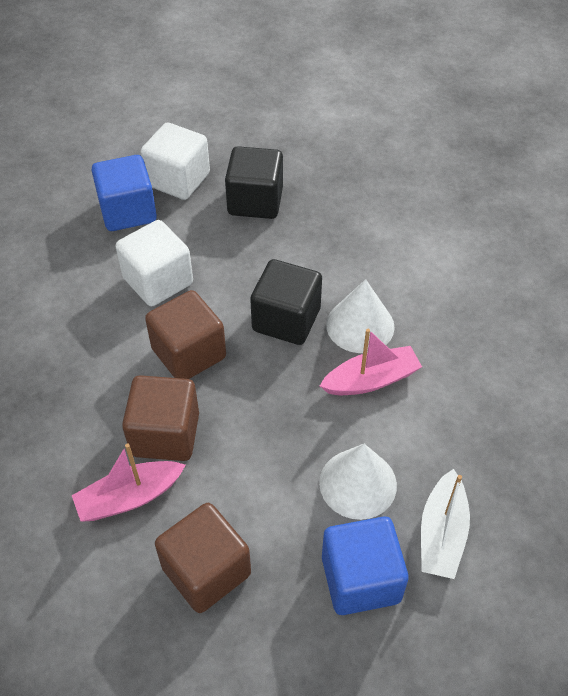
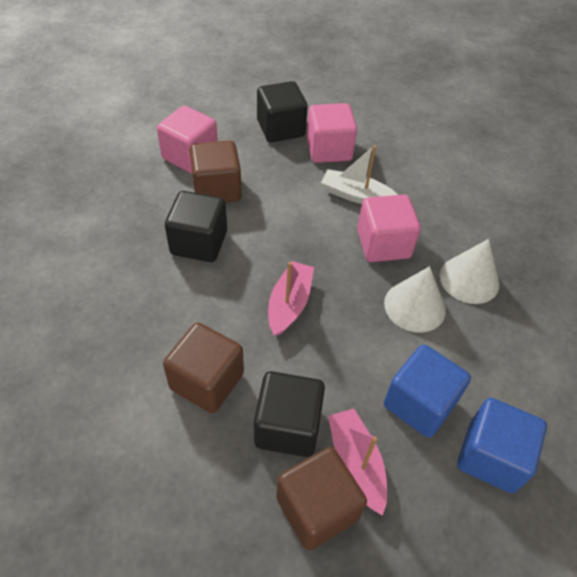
black cube: 2 -> 3
pink cube: 0 -> 3
white cube: 2 -> 0

